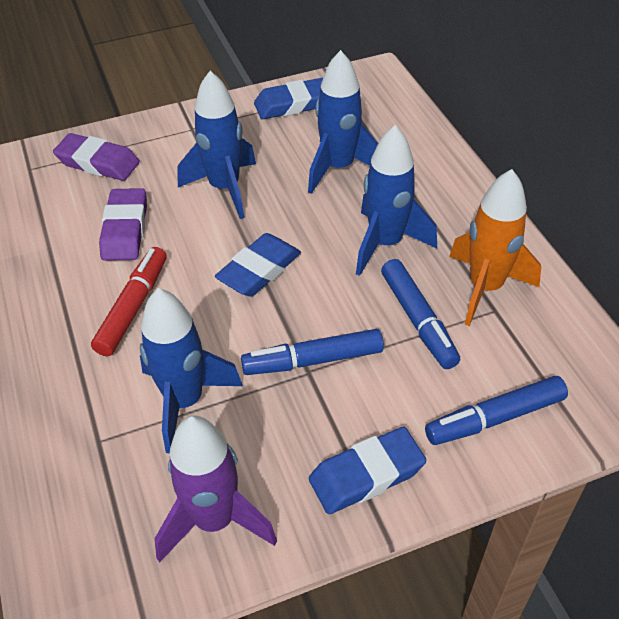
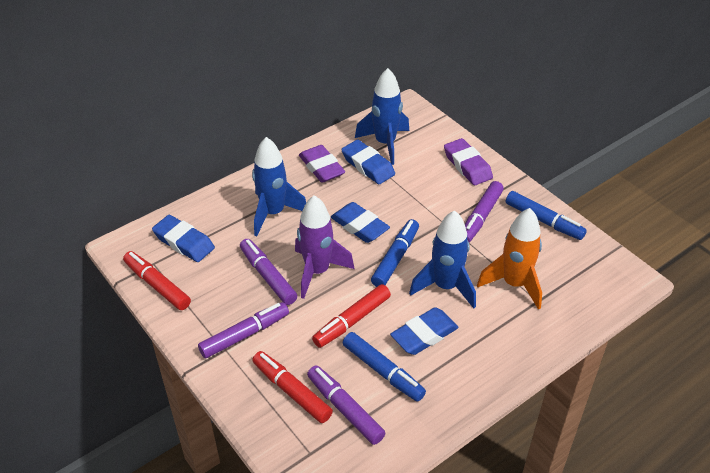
blue eraser: 3 -> 4
blue rocket: 4 -> 3
purple marker: 0 -> 4
red marker: 1 -> 3

